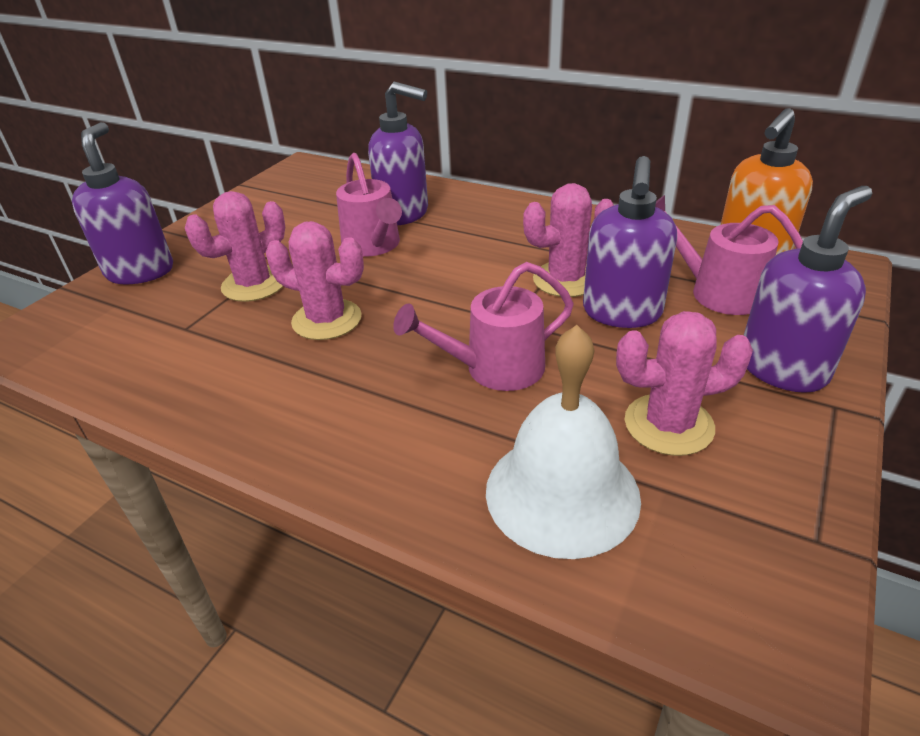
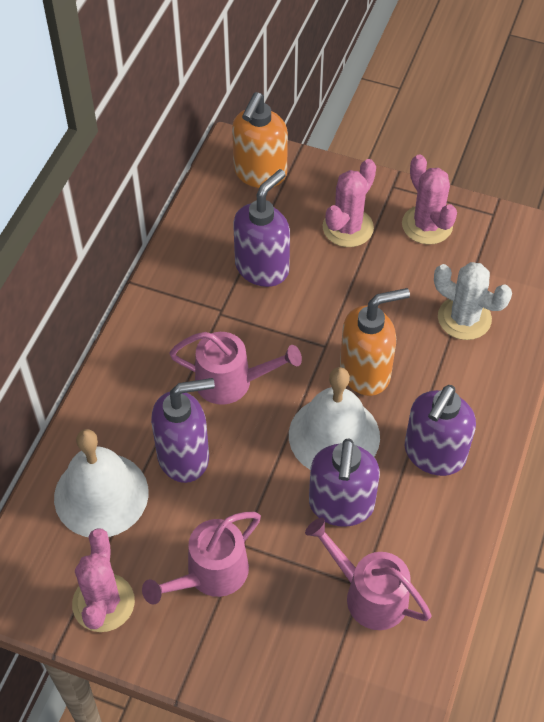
orange soap dispenser: 1 -> 2
pink cactus: 4 -> 3
white bell: 1 -> 2
white cactus: 0 -> 1

